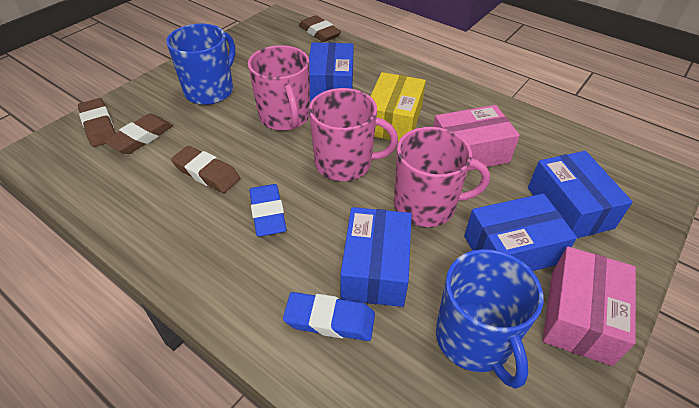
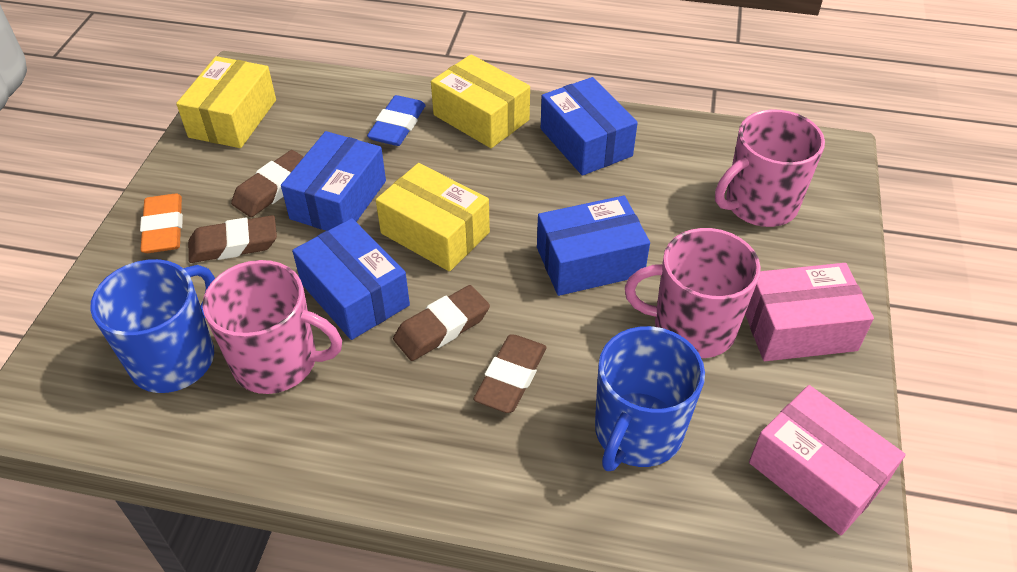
blue eraser: 2 -> 1
orange eraser: 0 -> 1
yellow box: 1 -> 3

